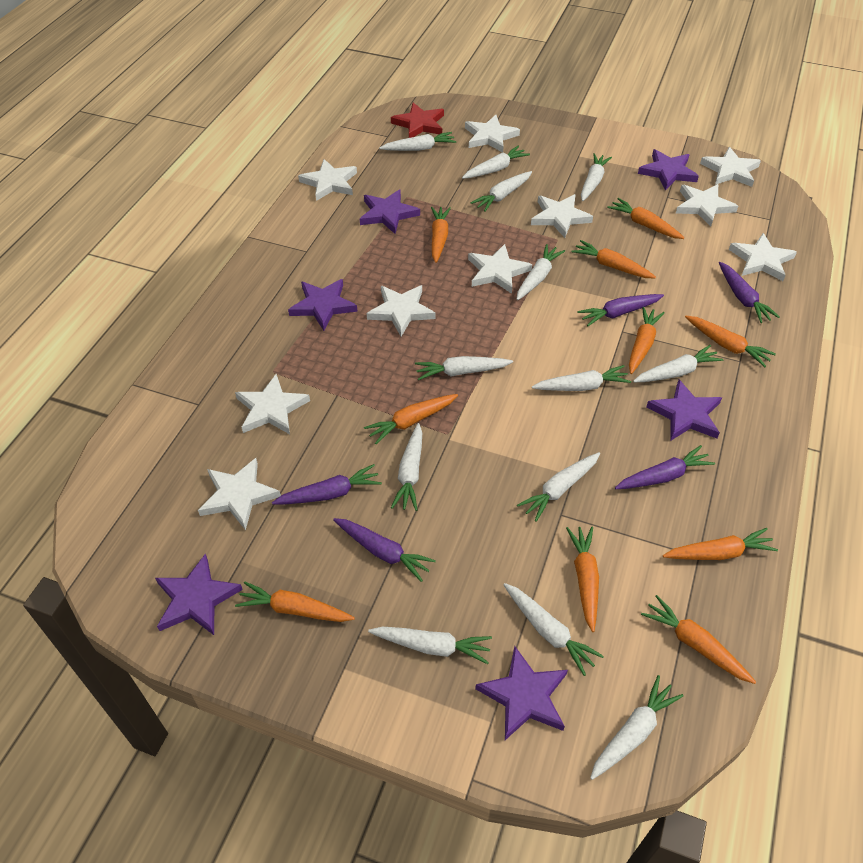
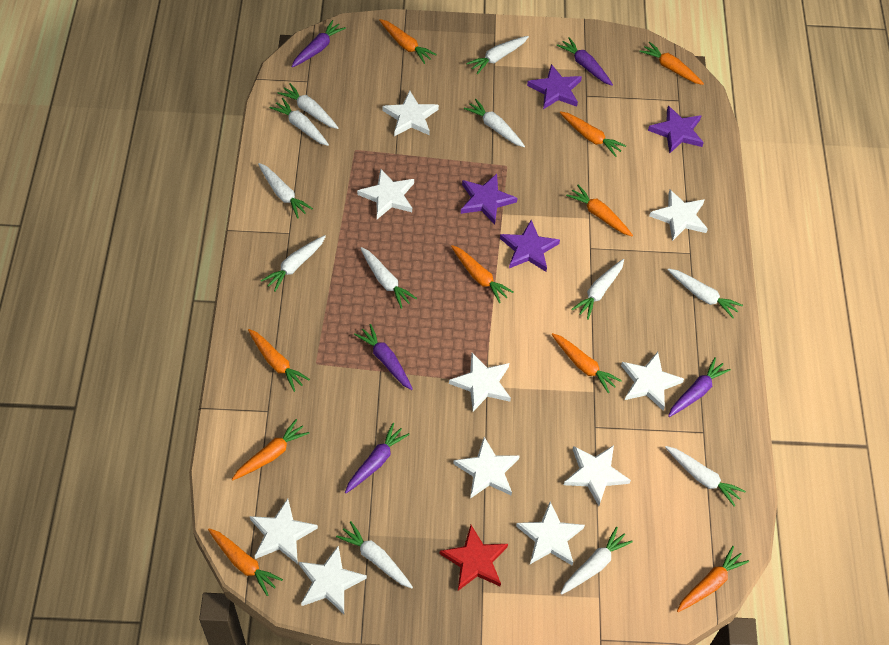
purple star: 6 -> 4
white carrot: 13 -> 12

